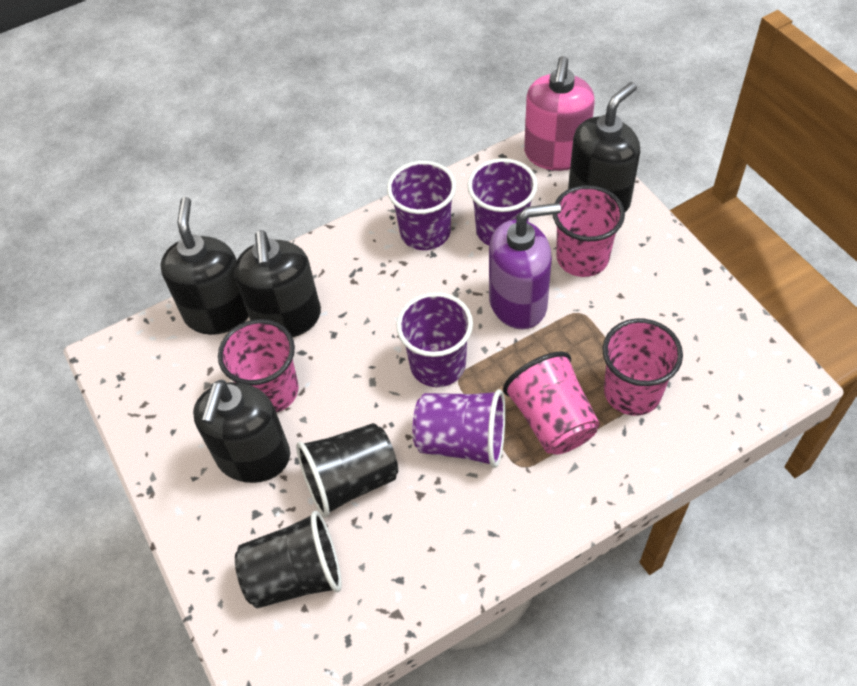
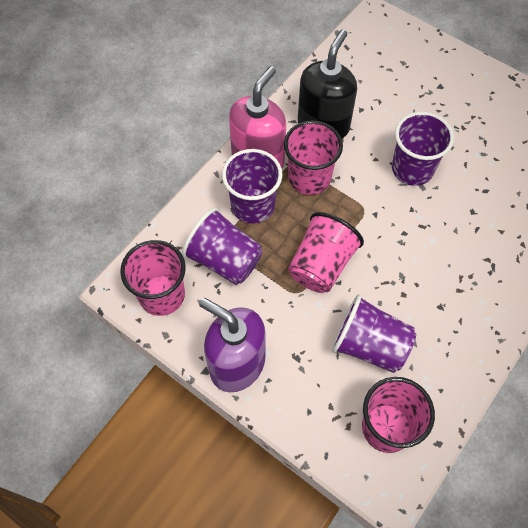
black cup: 2 -> 0
black soap dispenser: 4 -> 1

